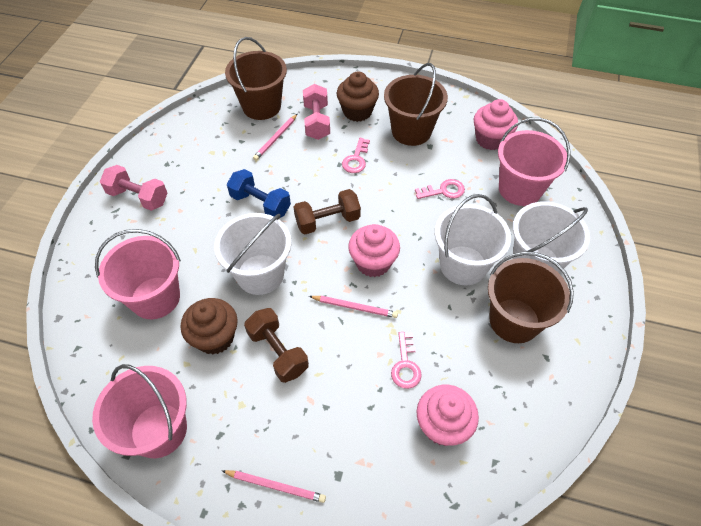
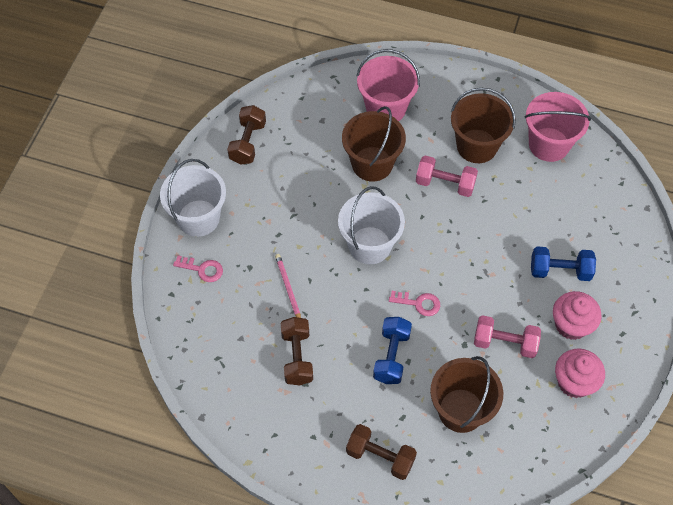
blue dumbbell: 1 -> 2
brown cupcake: 2 -> 0
brown dumbbell: 2 -> 3
pink bucket: 3 -> 2
pink cupcake: 3 -> 2
pink key: 3 -> 2
pink pencil: 3 -> 1
white bucket: 3 -> 2

